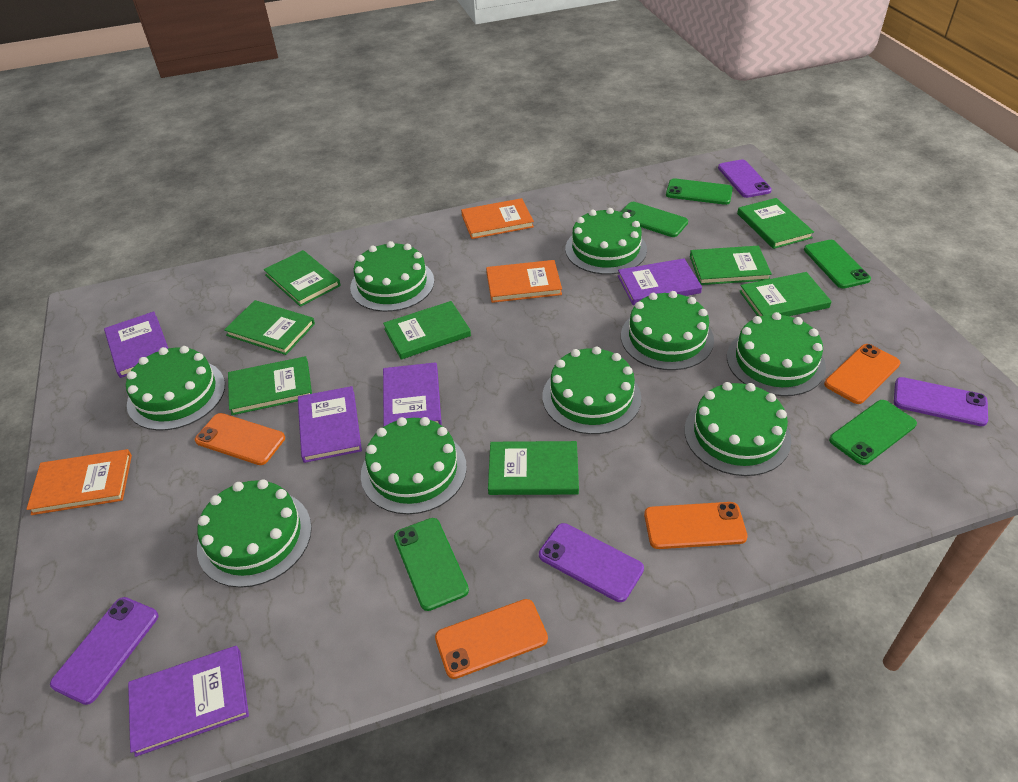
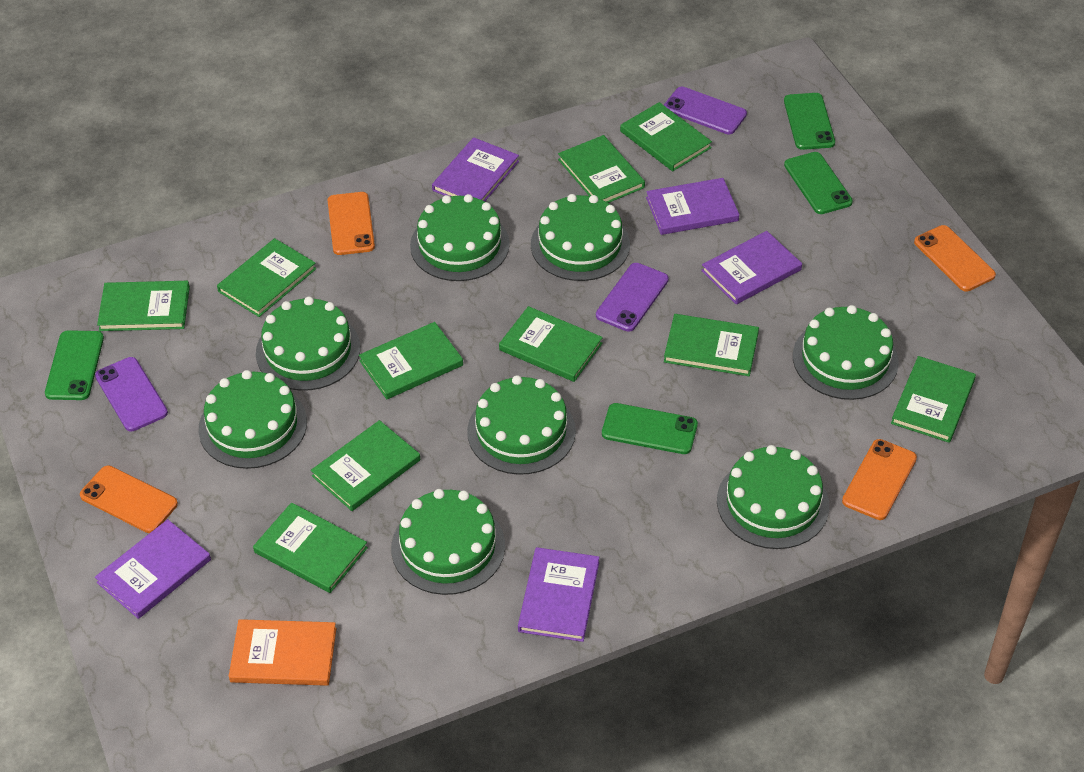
green book: 8 -> 10
green cake: 9 -> 8
green phone: 5 -> 4
orange book: 3 -> 1
purple phone: 4 -> 3

